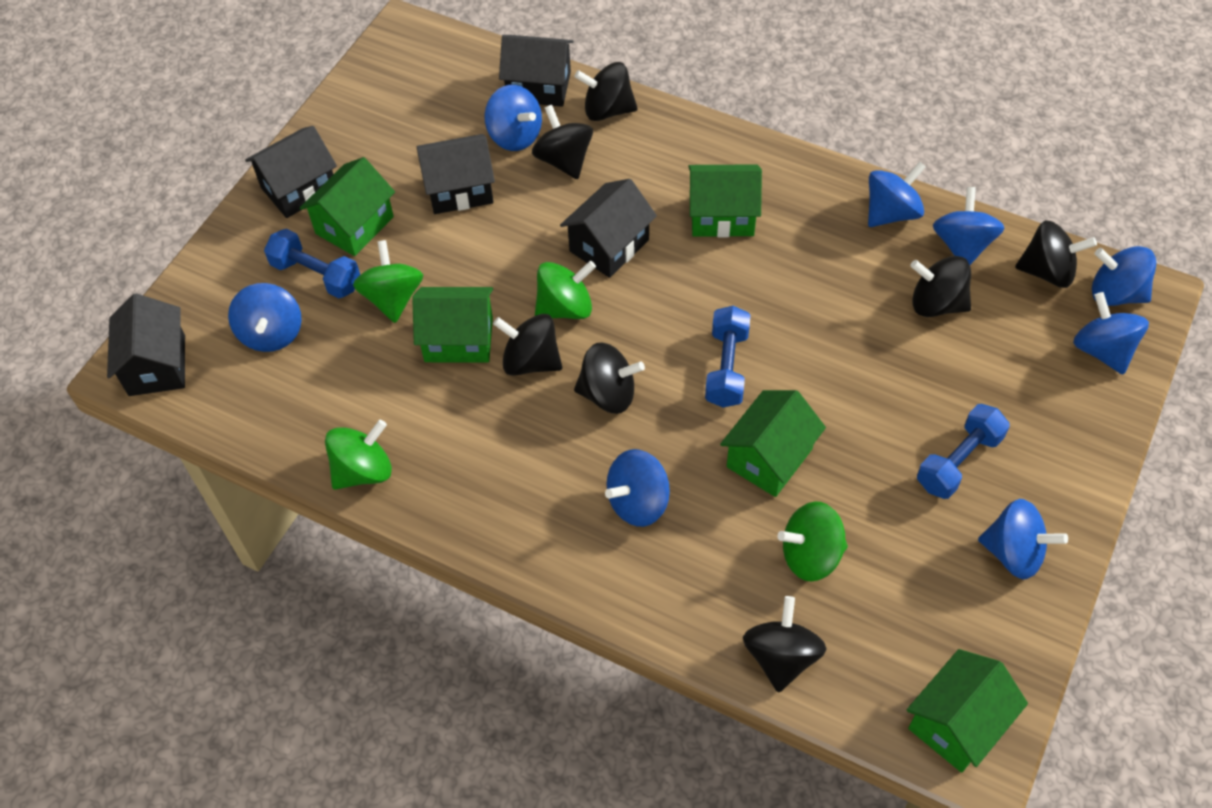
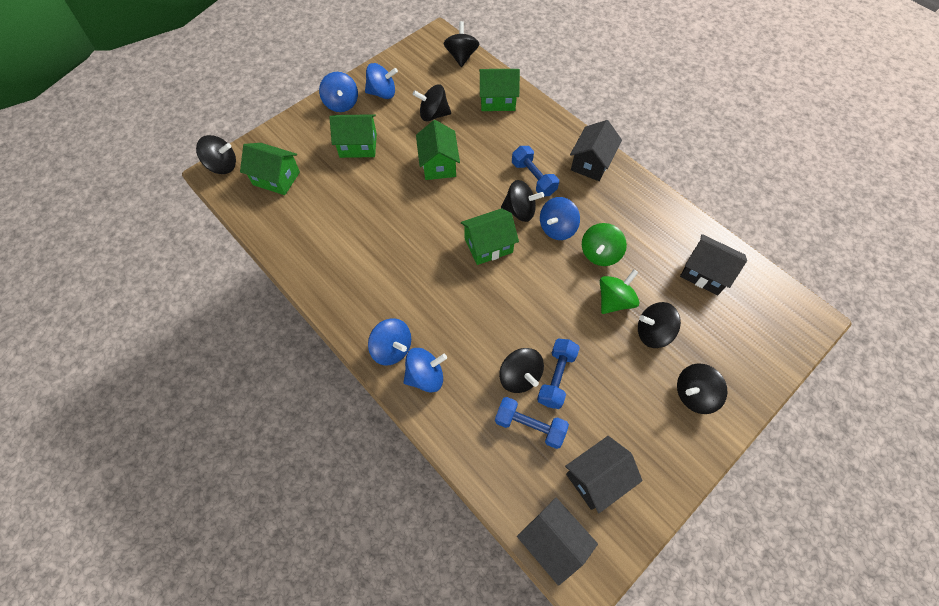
black house: 5 -> 4
blue spinning top: 8 -> 5
green spinning top: 4 -> 2

